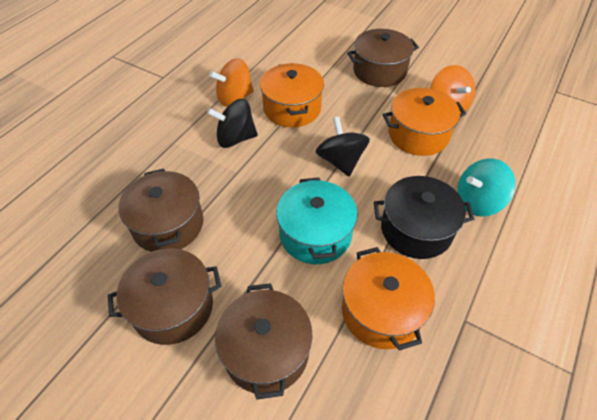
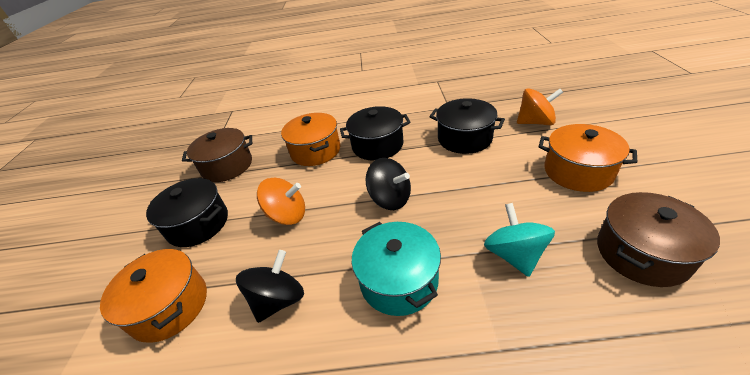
black pot: 1 -> 3
brown pot: 4 -> 2

